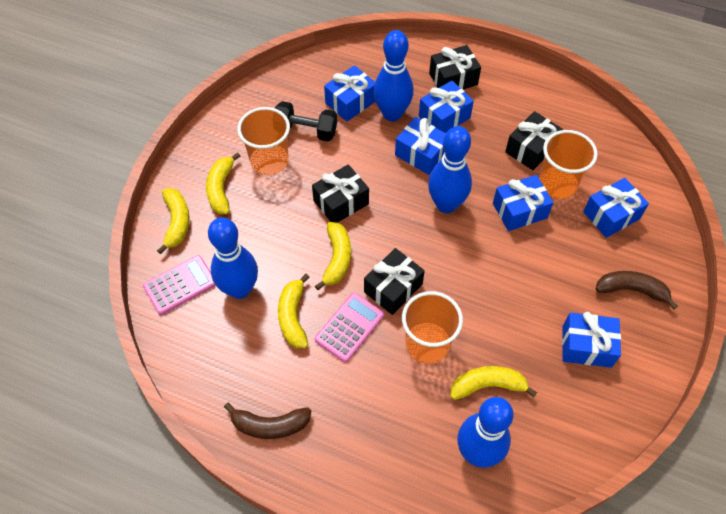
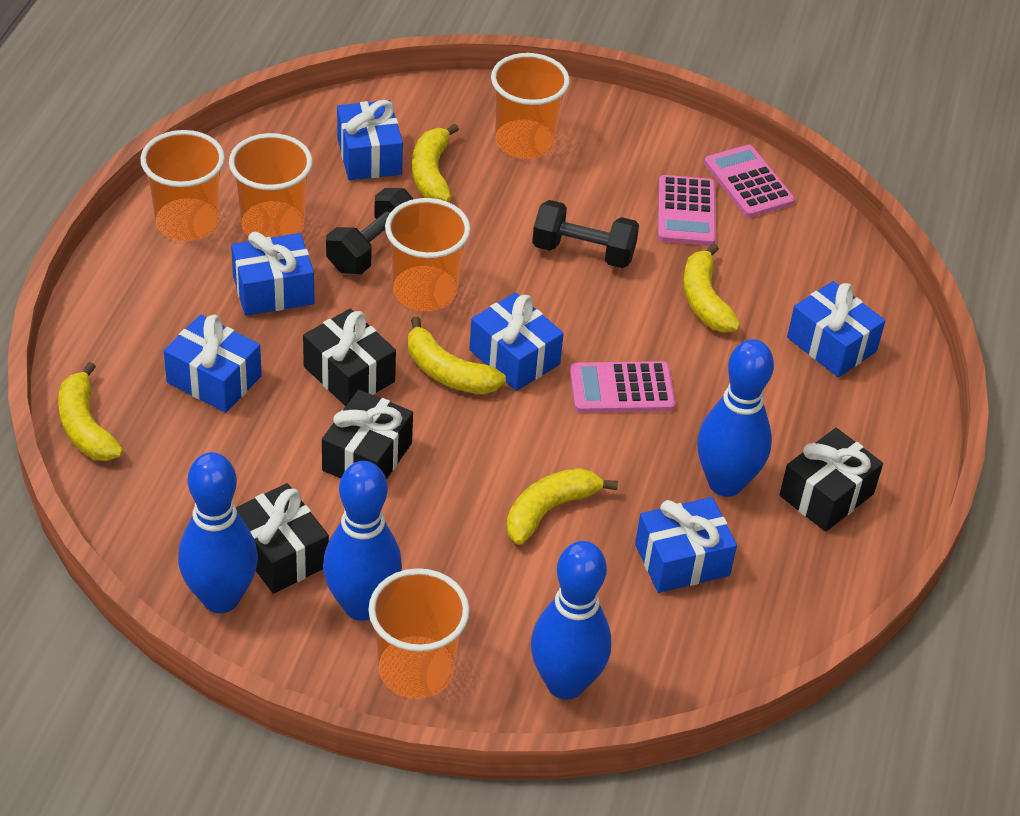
black dumbbell: 1 -> 2
brown banana: 2 -> 0
orange cup: 3 -> 5
pink calculator: 2 -> 3

